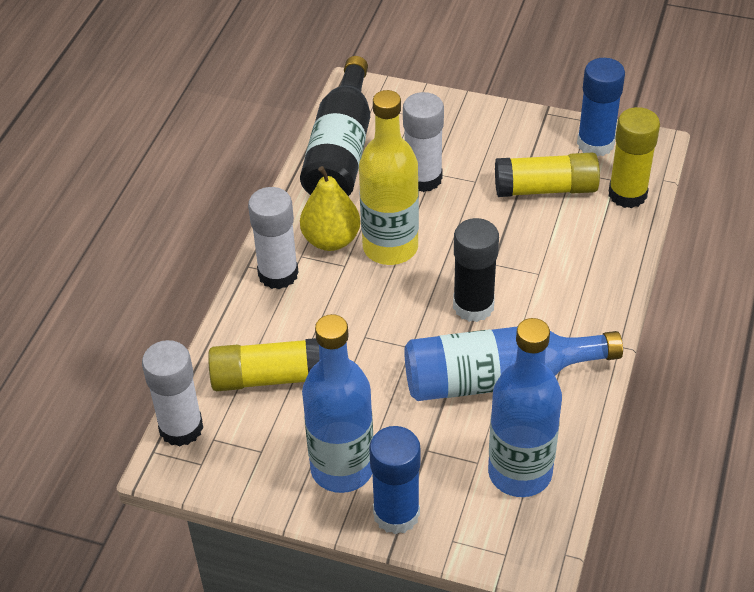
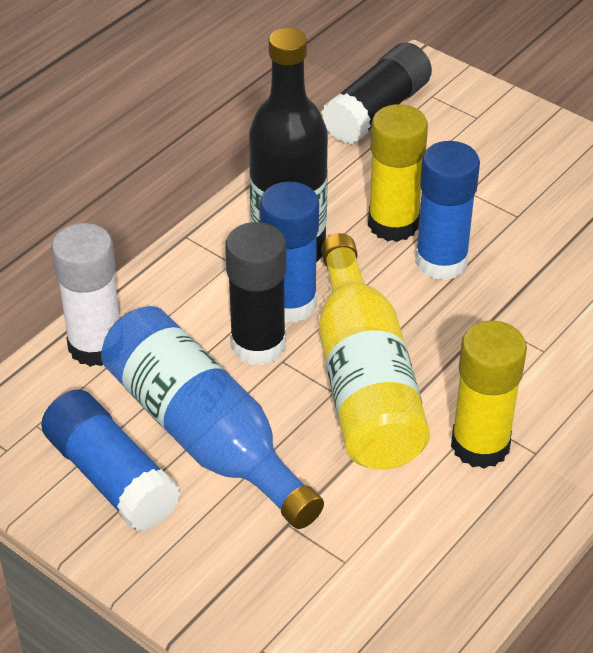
black glue stick: 1 -> 2
blue bottle: 3 -> 1
blue glue stick: 2 -> 3
white glue stick: 3 -> 1
yellow glue stick: 3 -> 2
yellow pear: 1 -> 0

